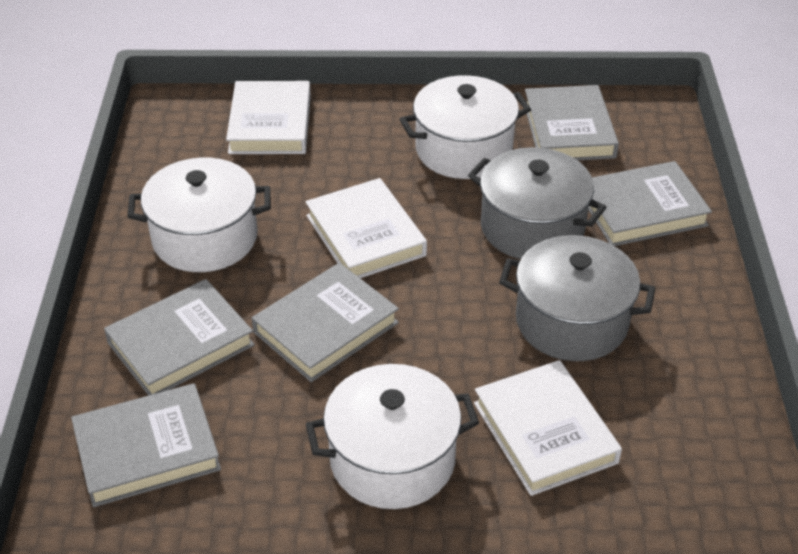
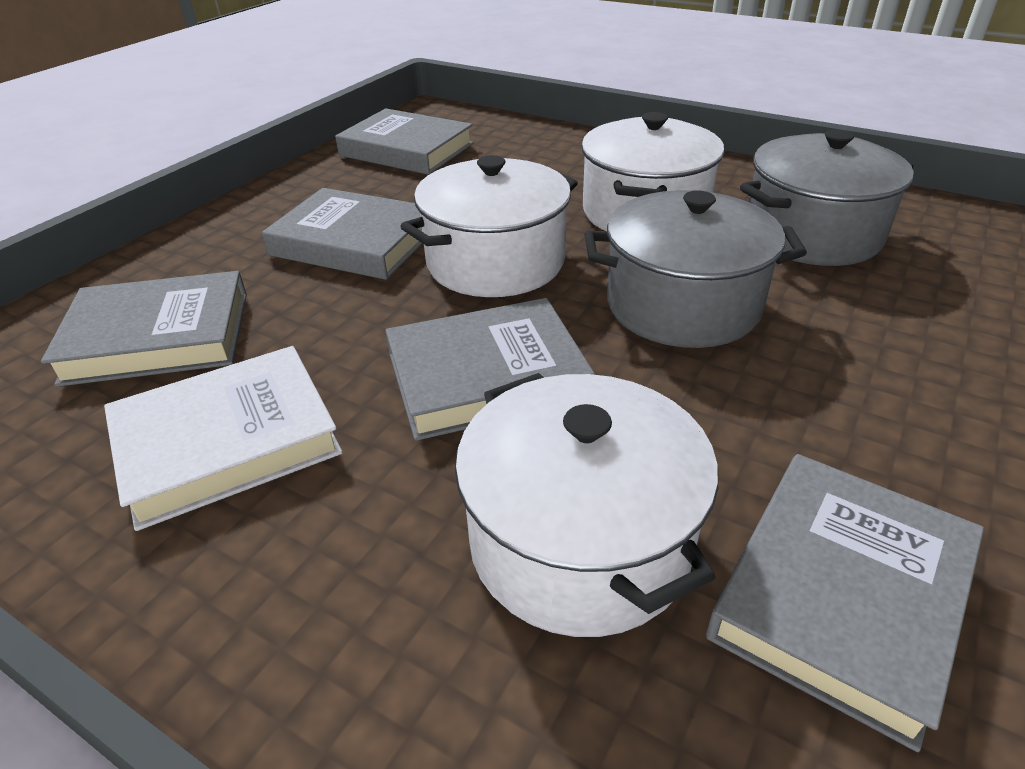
white book: 3 -> 1

